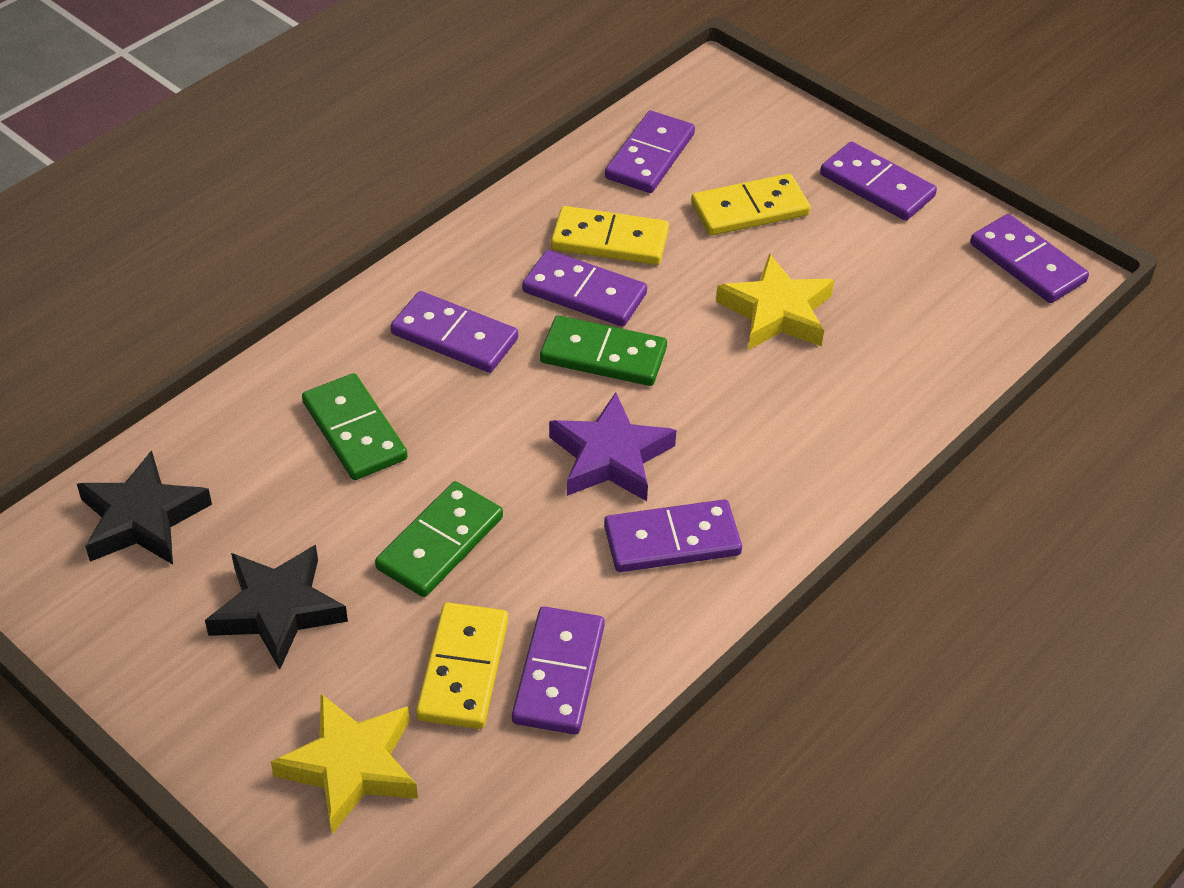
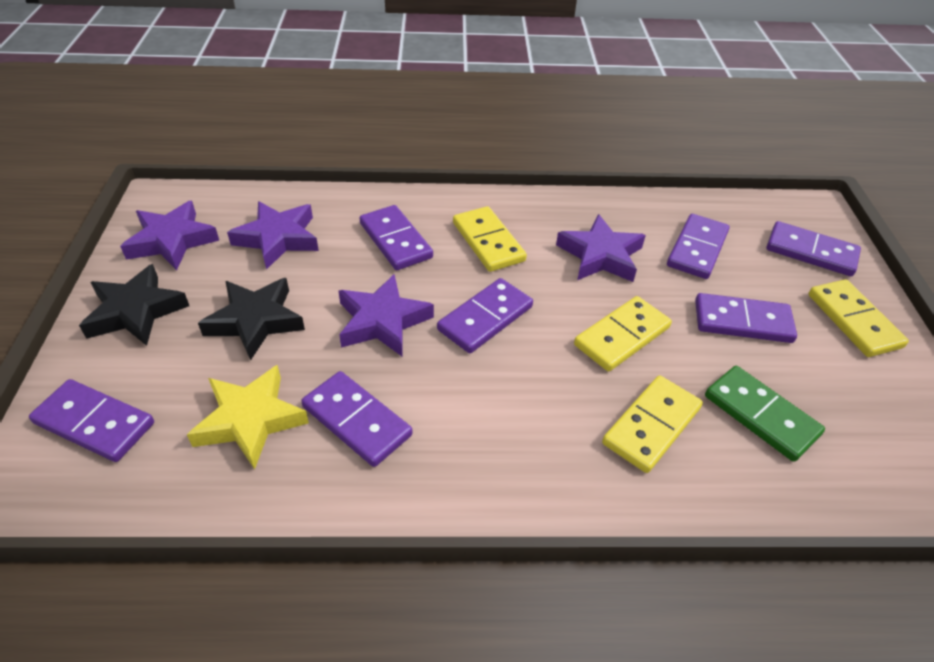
green domino: 3 -> 1
purple star: 1 -> 4
yellow domino: 3 -> 4
yellow star: 2 -> 1

